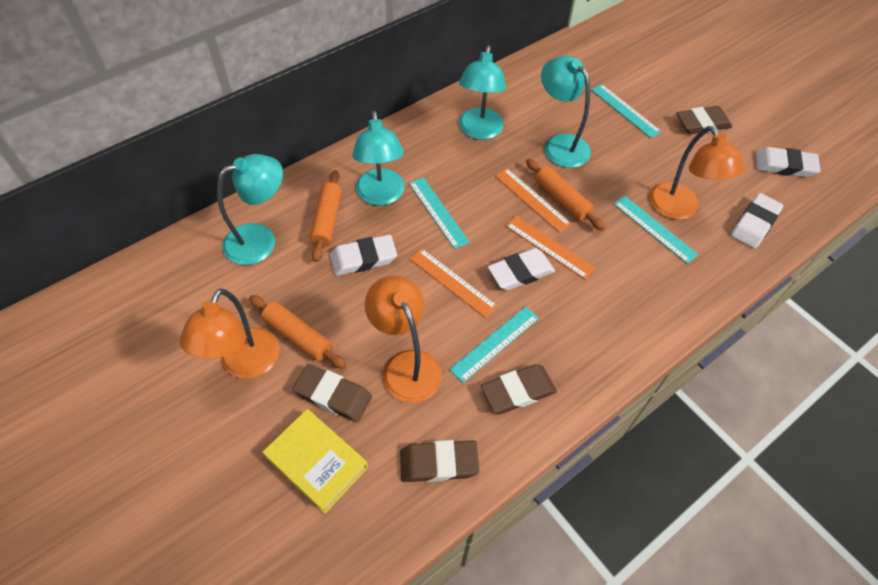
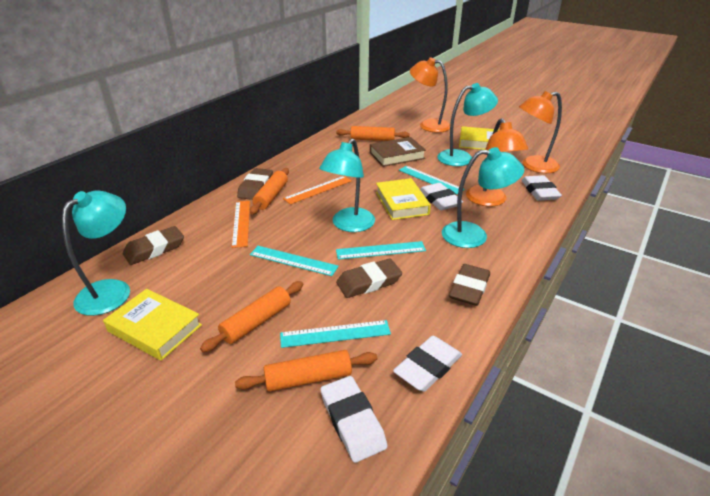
brown book: 0 -> 1
orange rolling pin: 3 -> 4
orange ruler: 3 -> 2
yellow book: 1 -> 3

